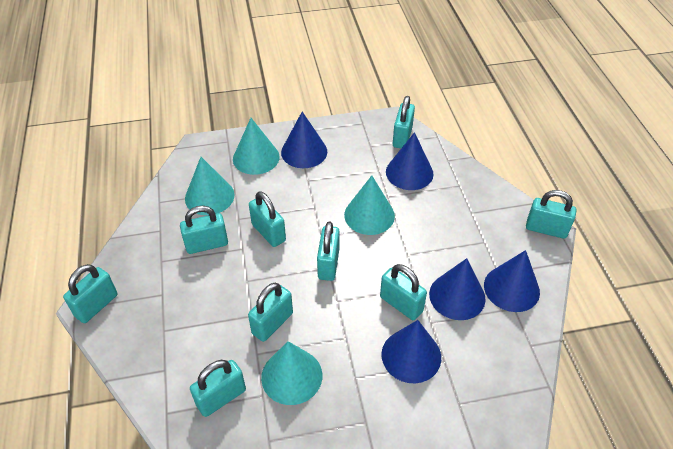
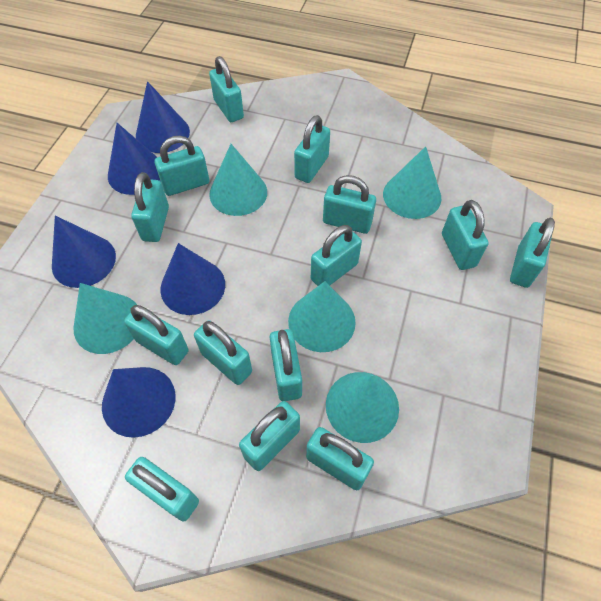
turquoise cone: 4 -> 5
turquoise padlock: 9 -> 14

